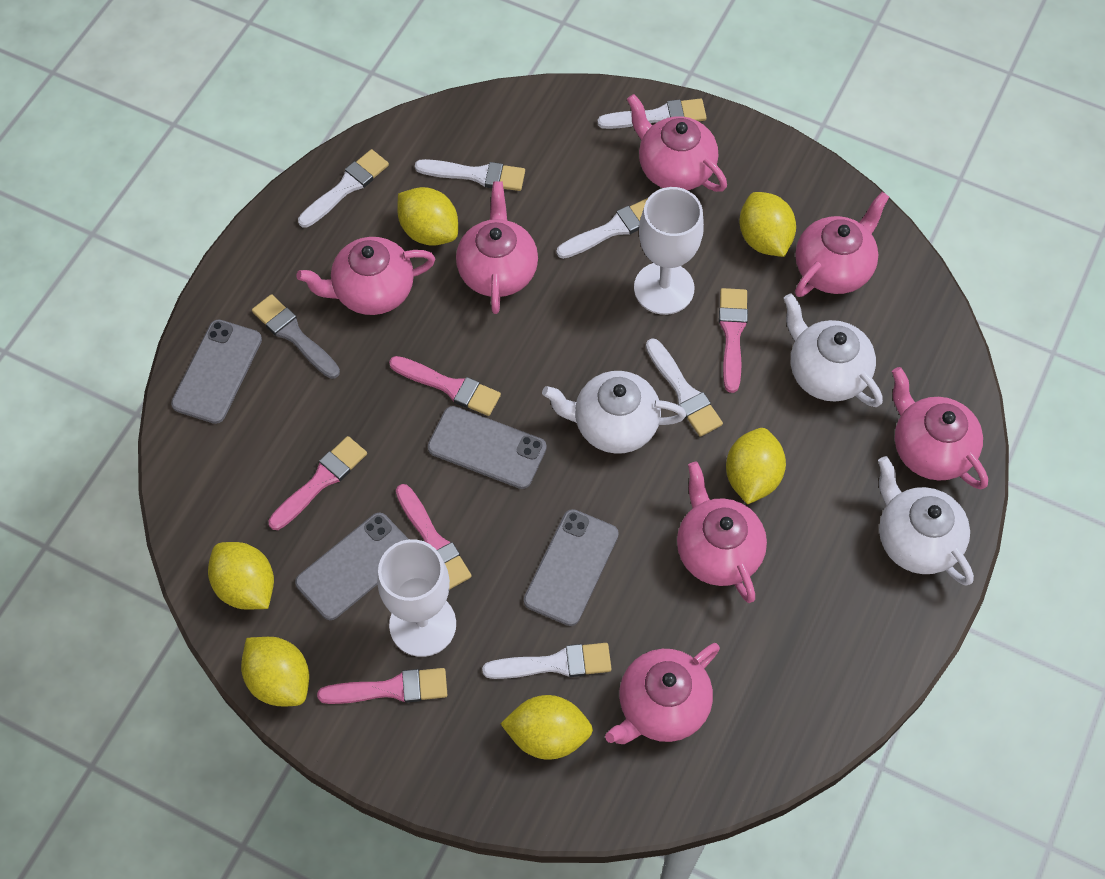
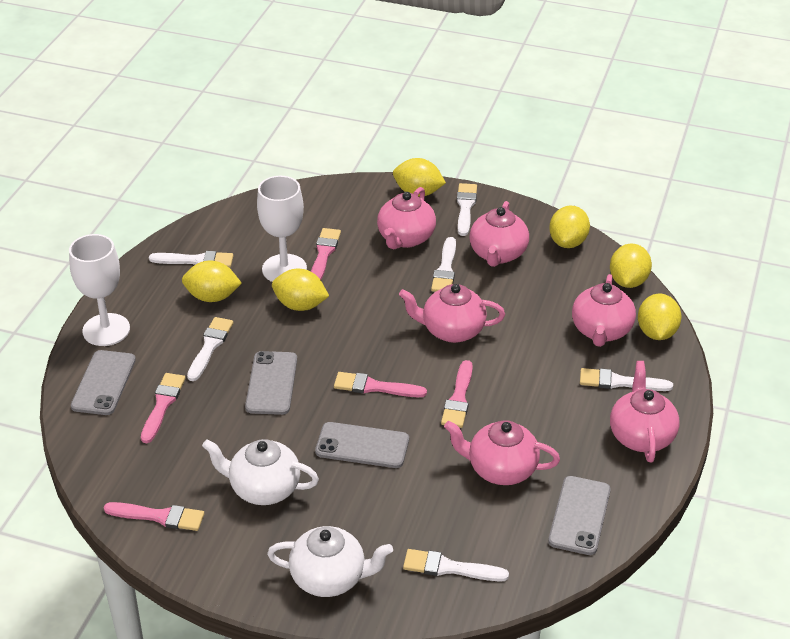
grey brush: 1 -> 0
pink teapot: 7 -> 6
white teapot: 3 -> 2

